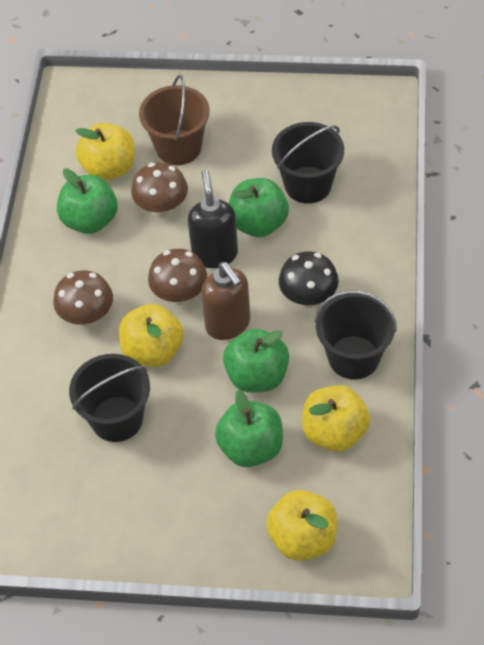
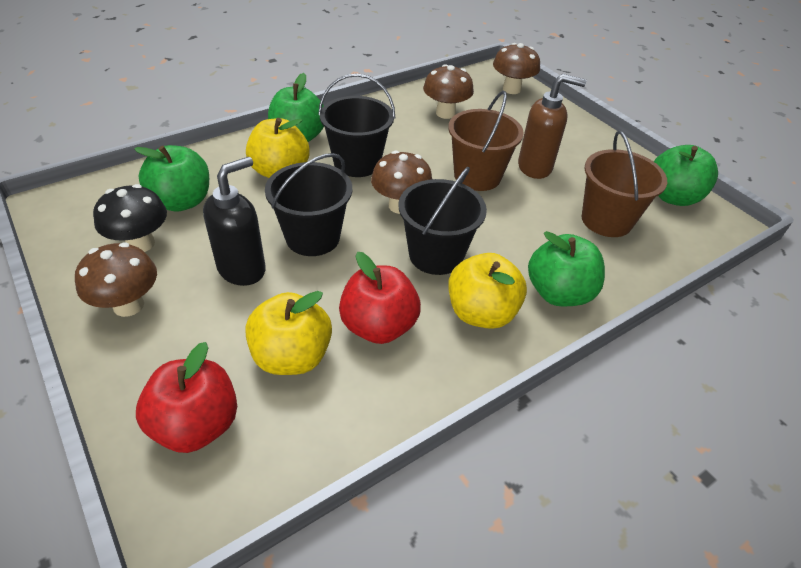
brown bucket: 1 -> 2
brown mushroom: 3 -> 4
red apple: 0 -> 2
yellow apple: 4 -> 3

